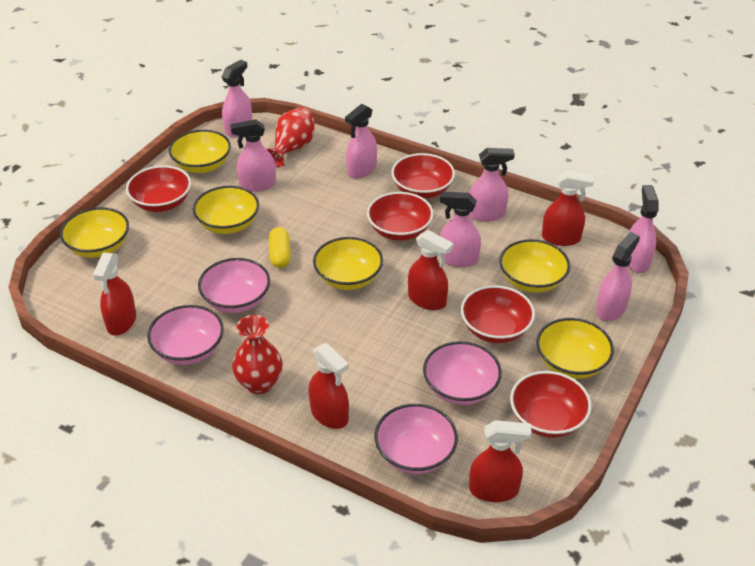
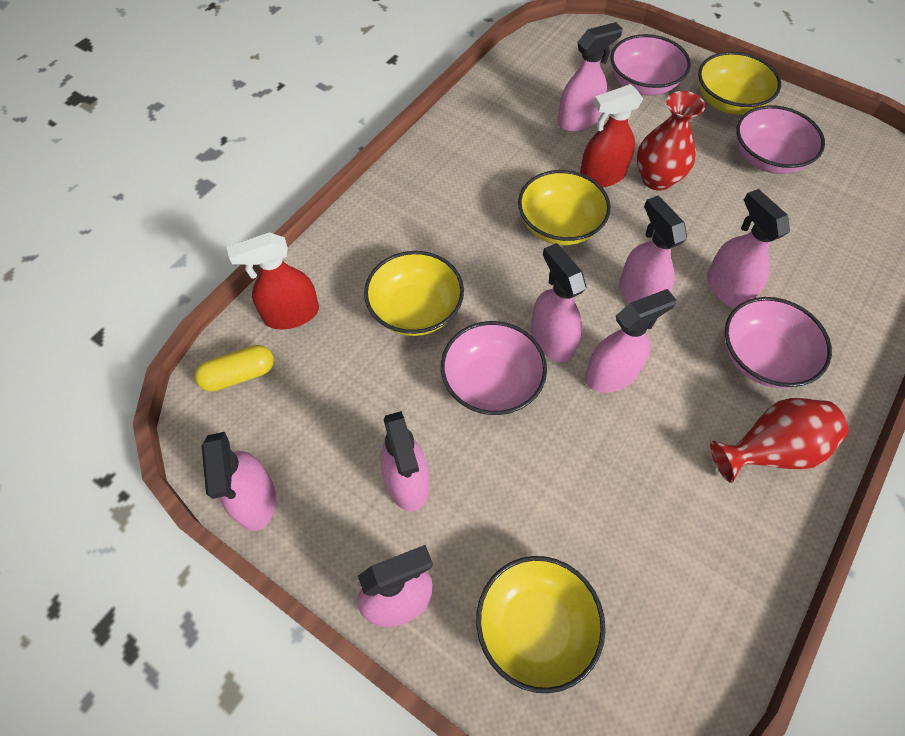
pink spray bottle: 7 -> 8
red bowl: 5 -> 0
red spray bottle: 5 -> 2
yellow bowl: 6 -> 4

